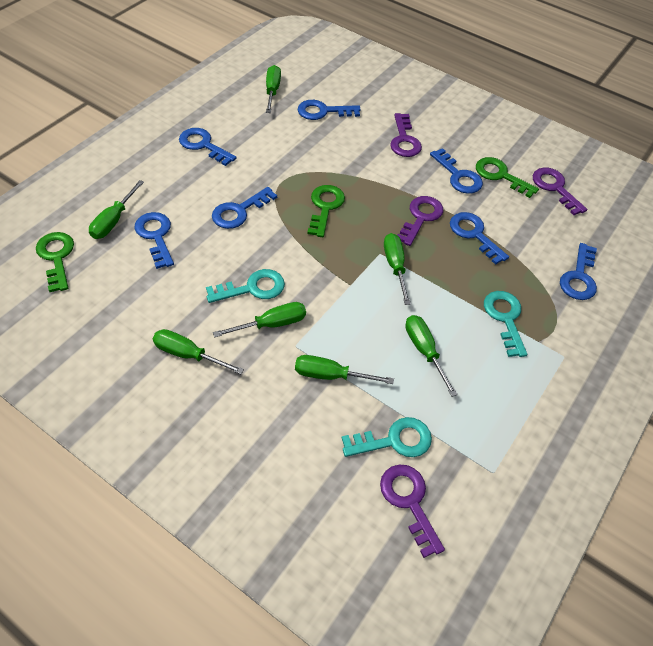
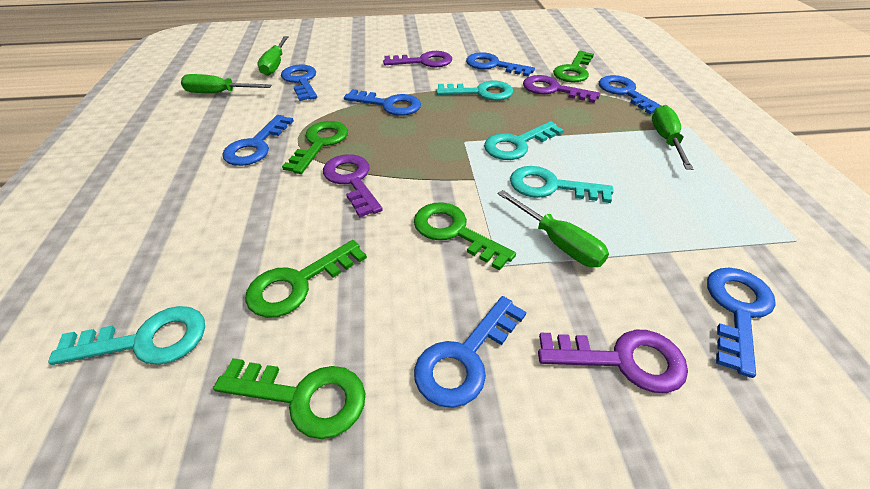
green key: 3 -> 5
green screwdriver: 7 -> 4
turquoise key: 3 -> 4

